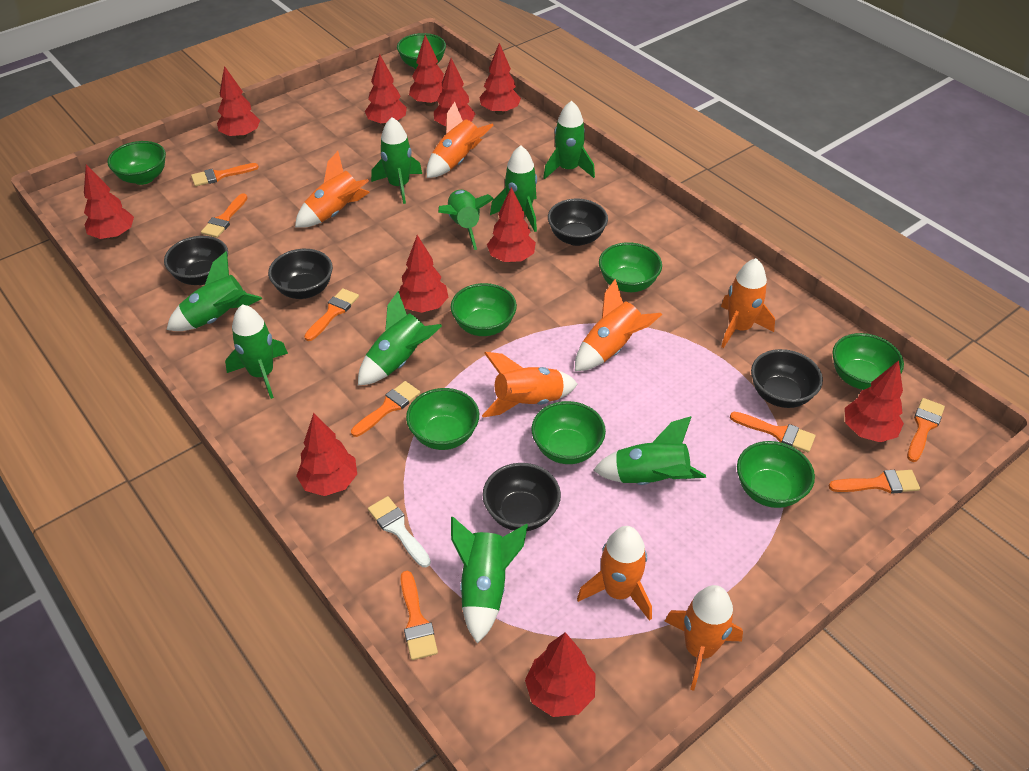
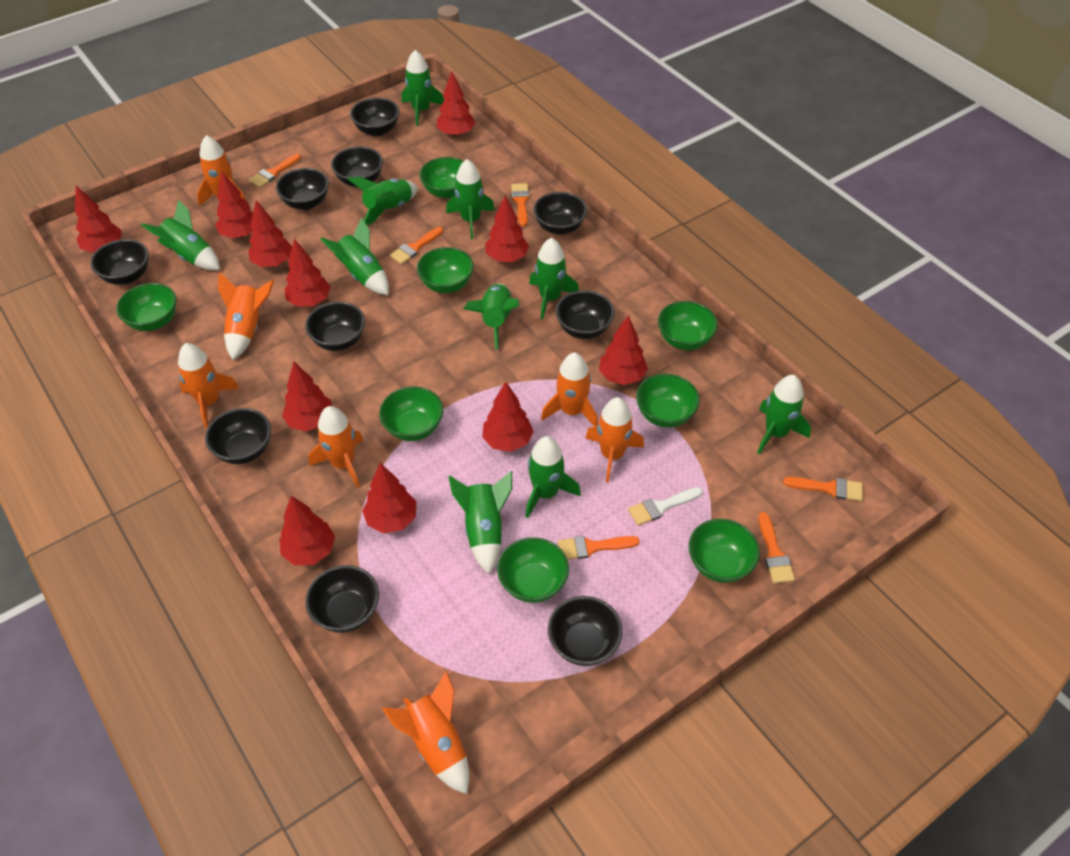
black bowl: 5 -> 10
green rocket: 9 -> 10
orange brush: 8 -> 6

